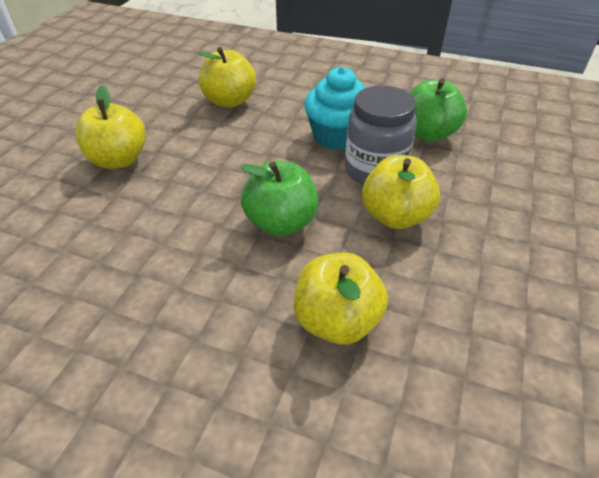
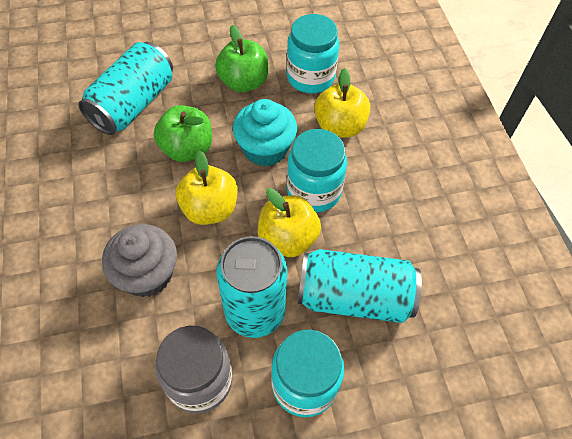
grey cupcake: 0 -> 1
turquoise can: 0 -> 3
turquoise jar: 0 -> 3
yellow apple: 4 -> 3

